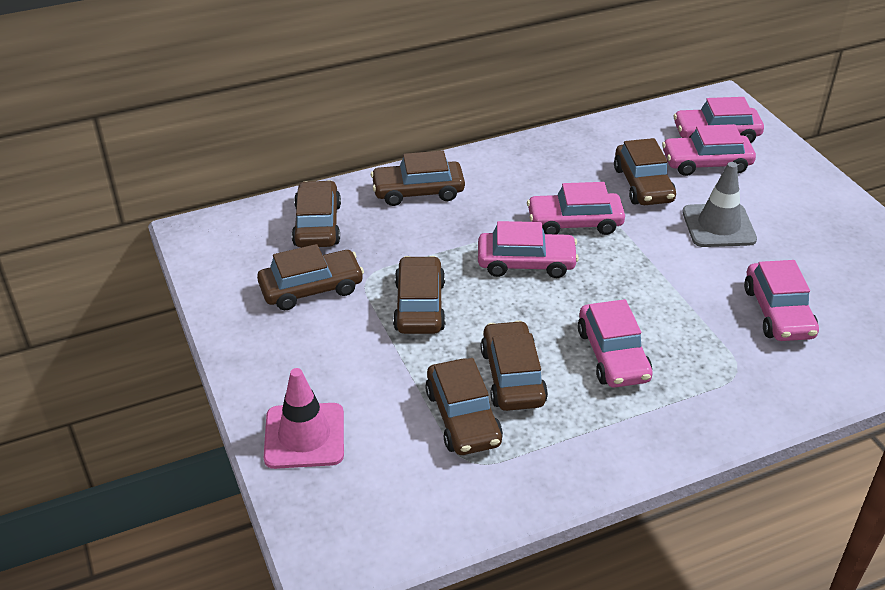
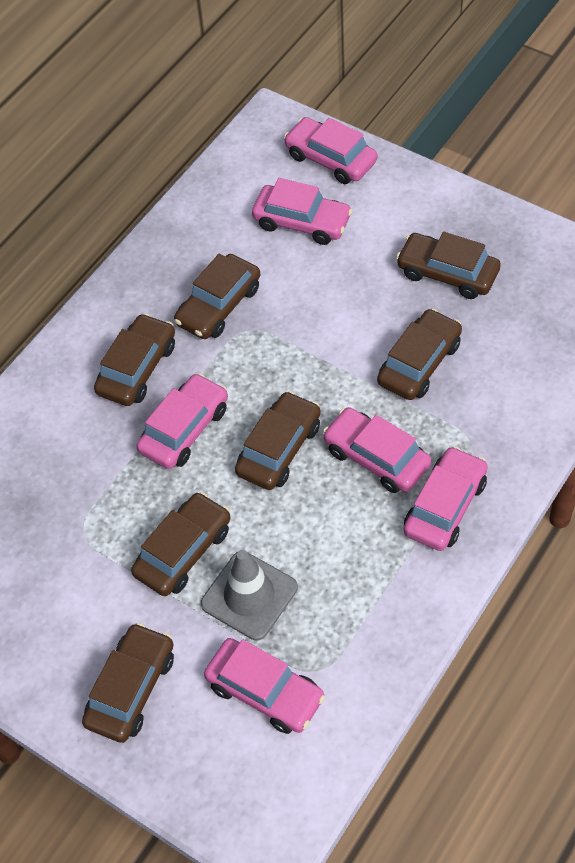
pink traffic cone: 1 -> 0

